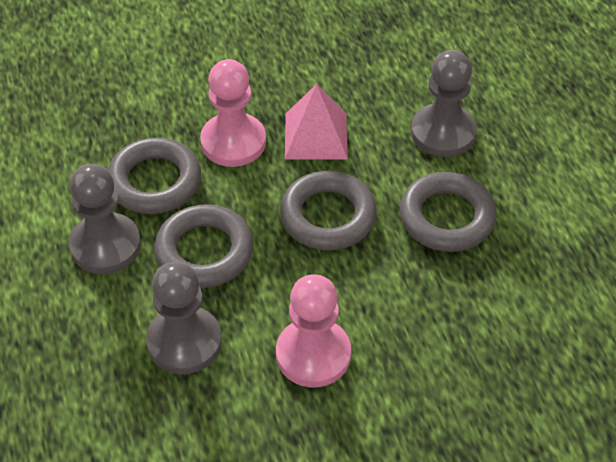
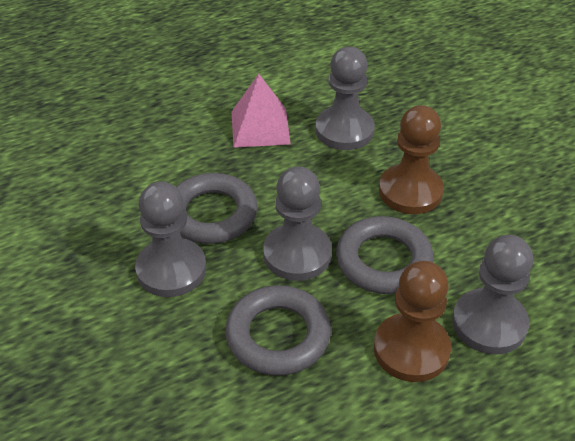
brown pawn: 0 -> 2
grey pawn: 3 -> 4
grey ring: 4 -> 3
pink pawn: 2 -> 0

